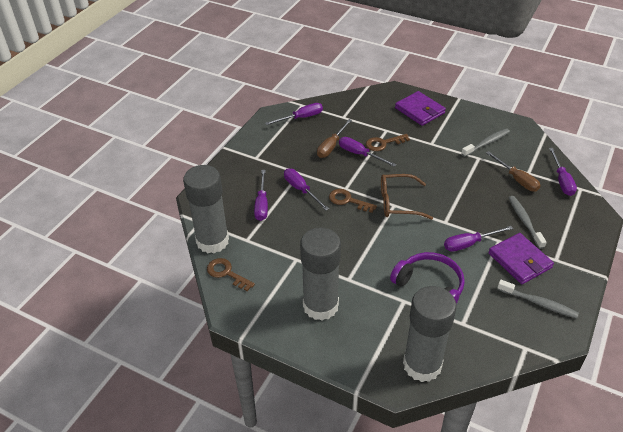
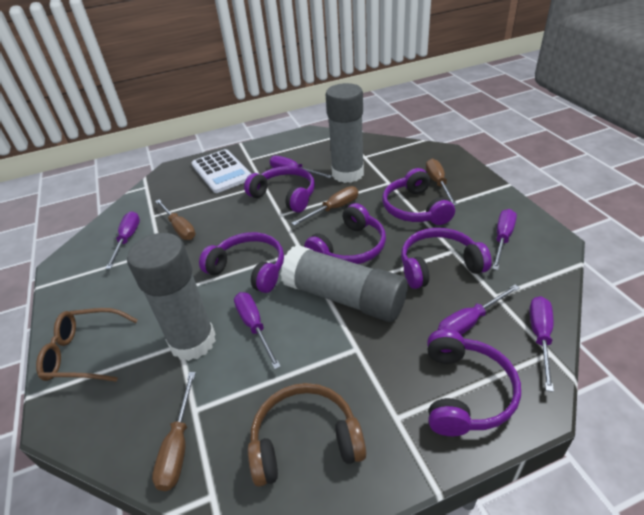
brown headphones: 0 -> 1
brown key: 3 -> 0
brown screwdriver: 2 -> 4
grey toothbrush: 3 -> 0
purple headphones: 1 -> 6
purple wallet: 2 -> 0
white calculator: 0 -> 1

